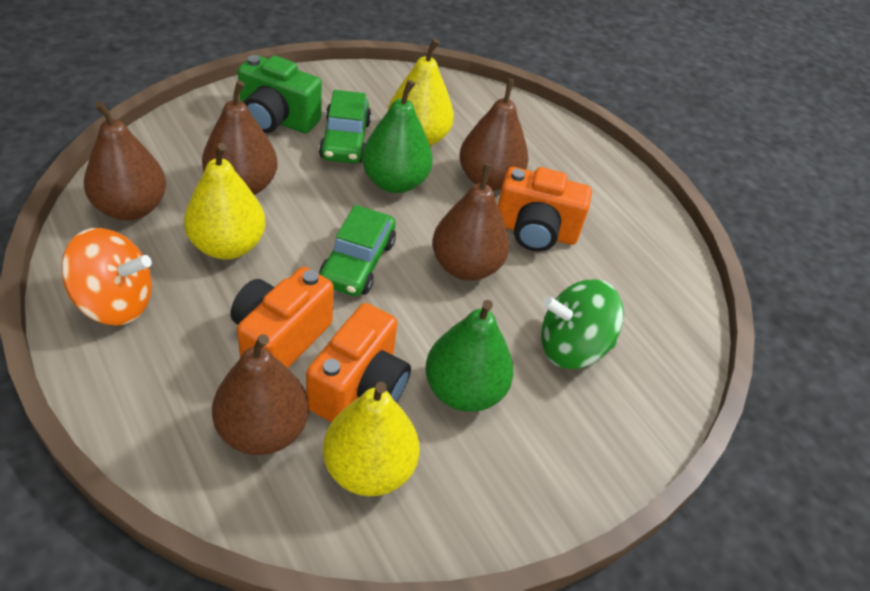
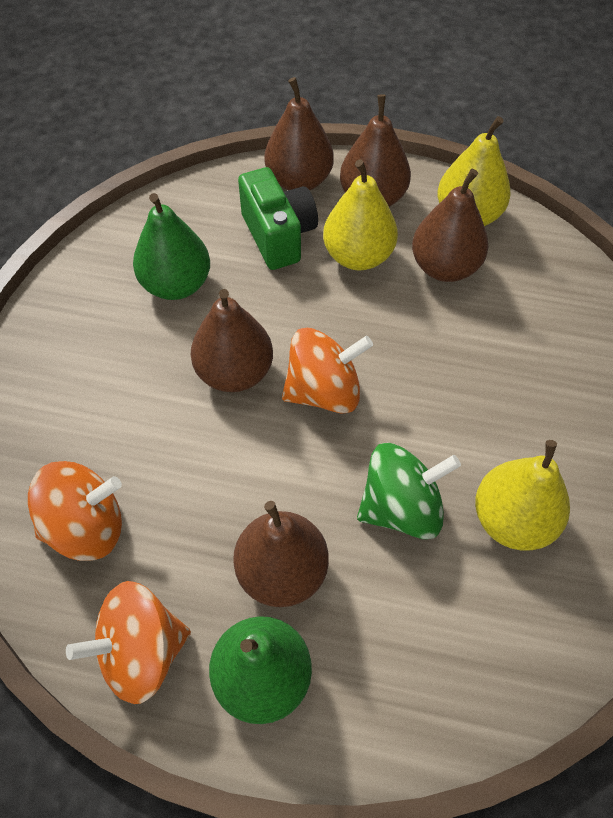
green car: 2 -> 0
orange camera: 3 -> 0
orange spinning top: 1 -> 3

